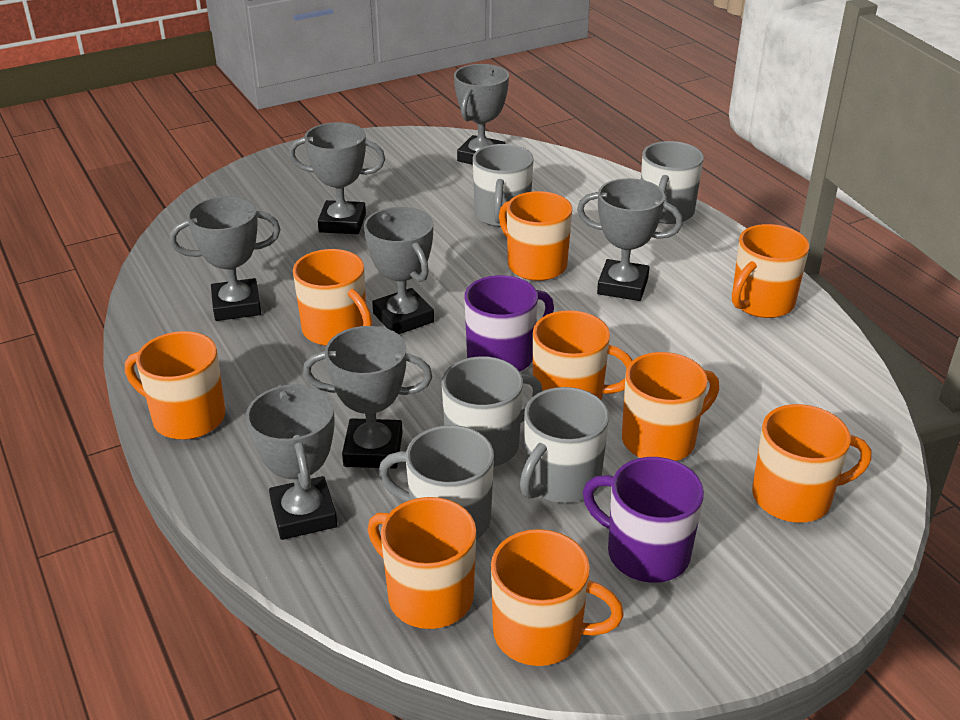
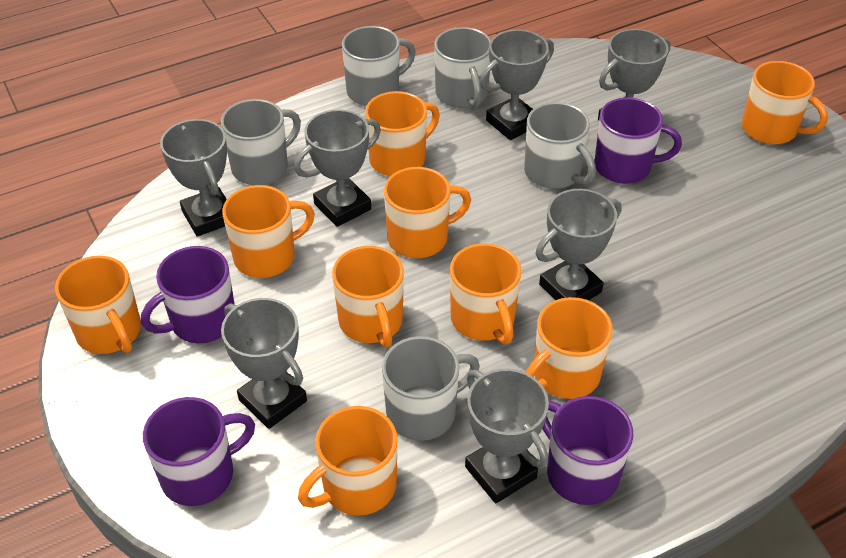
purple mug: 2 -> 4

